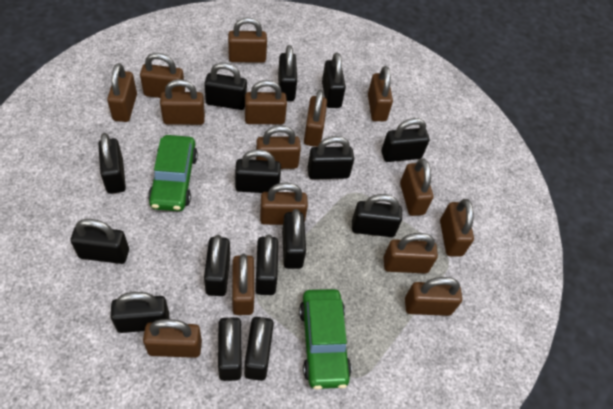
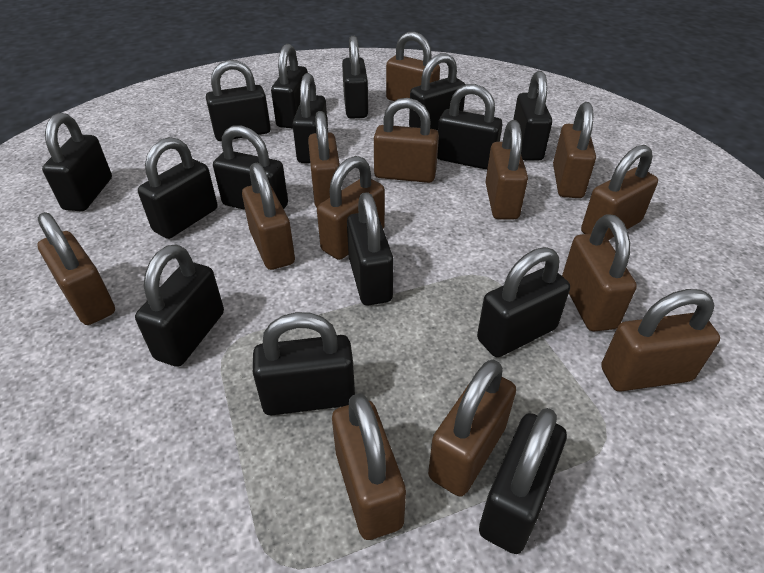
brown padlock: 15 -> 13
green car: 2 -> 0

